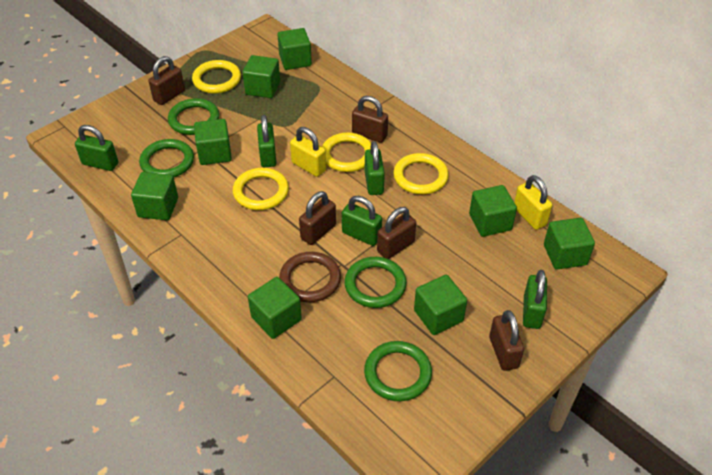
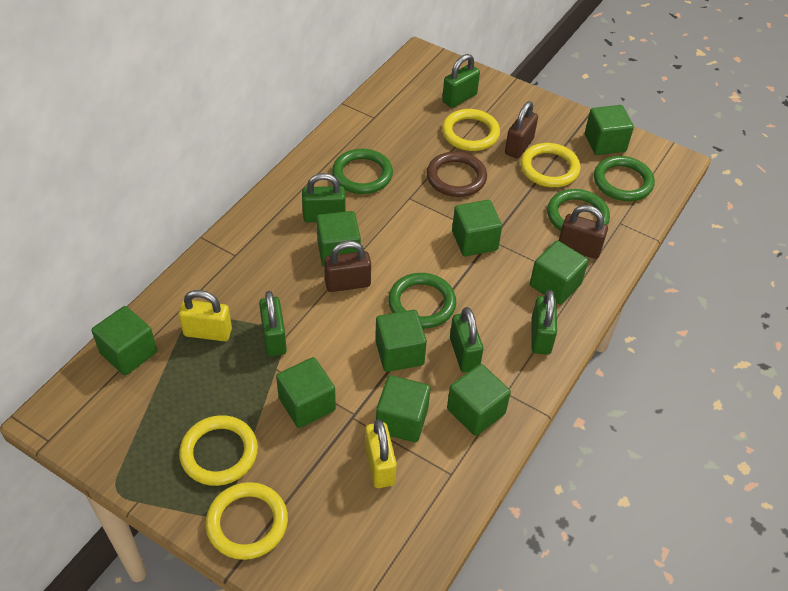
brown padlock: 5 -> 3
green cube: 8 -> 9

